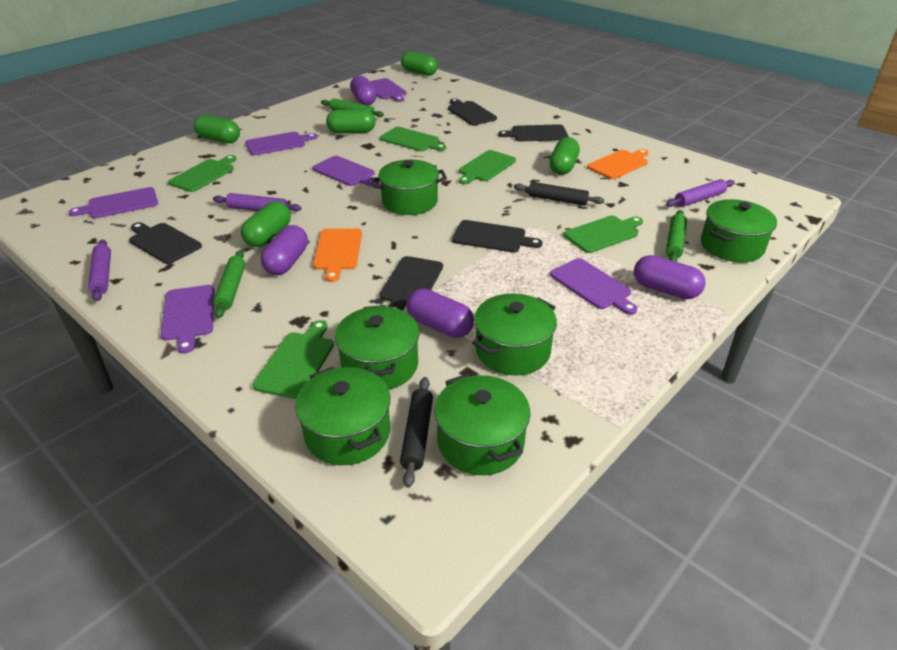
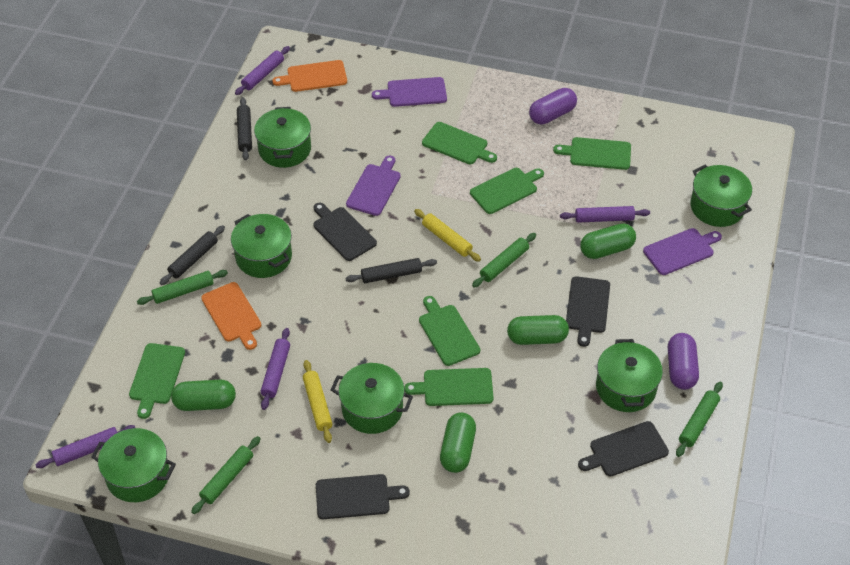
black cutting board: 5 -> 4
black rolling pin: 2 -> 3
green capsule: 5 -> 4
green cutting board: 5 -> 6
green rolling pin: 3 -> 4
purple capsule: 4 -> 2
purple cutting board: 6 -> 3
purple rolling pin: 3 -> 4
yellow rolling pin: 0 -> 2

